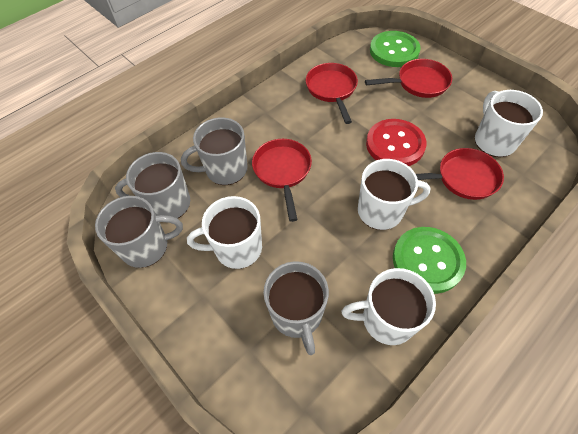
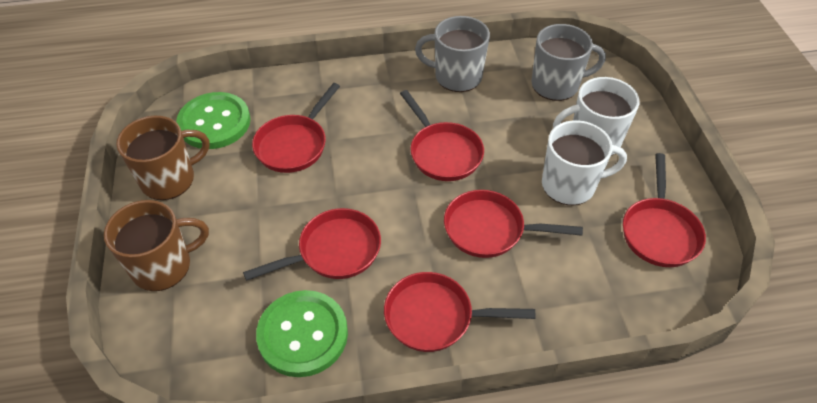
brown mug: 0 -> 2
grey mug: 4 -> 2
red button: 1 -> 0
red pan: 4 -> 6
white mug: 4 -> 2

